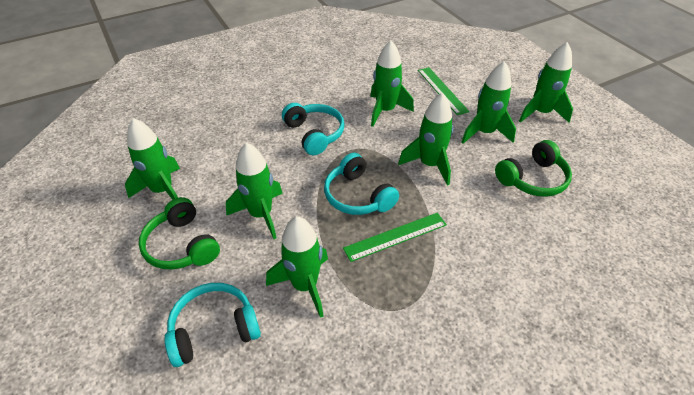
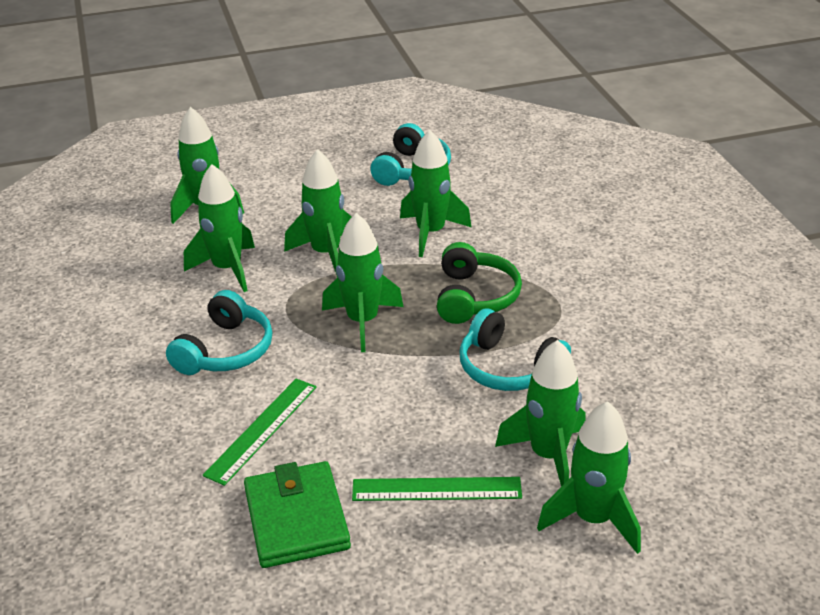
green headphones: 2 -> 1
green wallet: 0 -> 1

